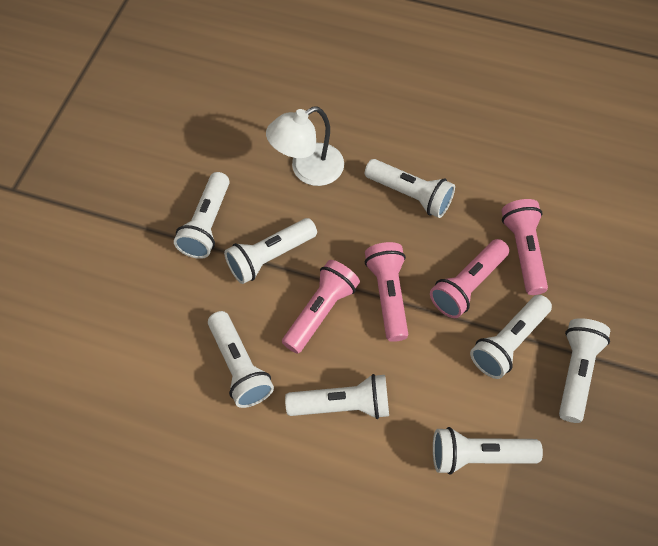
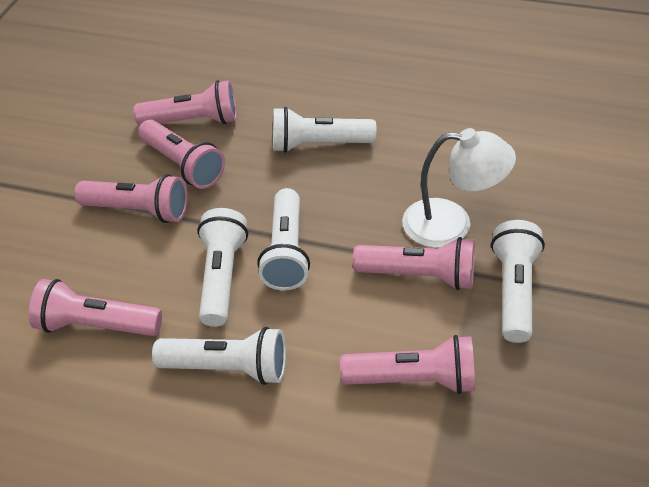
pink flashlight: 4 -> 6
white flashlight: 8 -> 5

